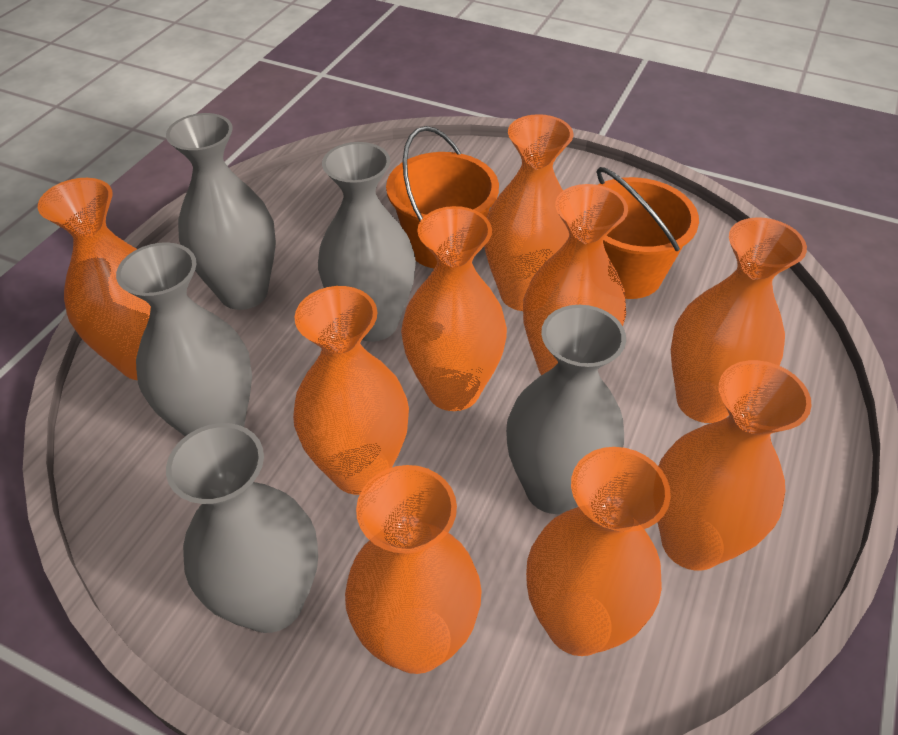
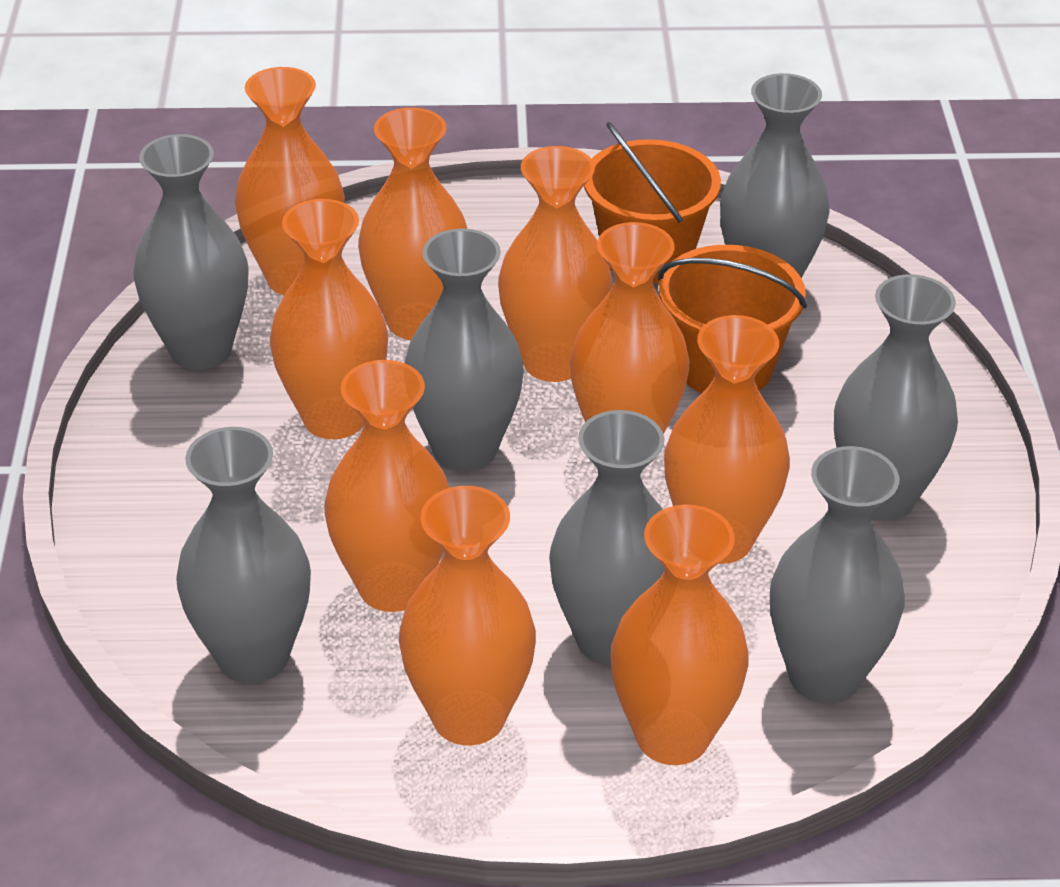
grey vase: 5 -> 7

